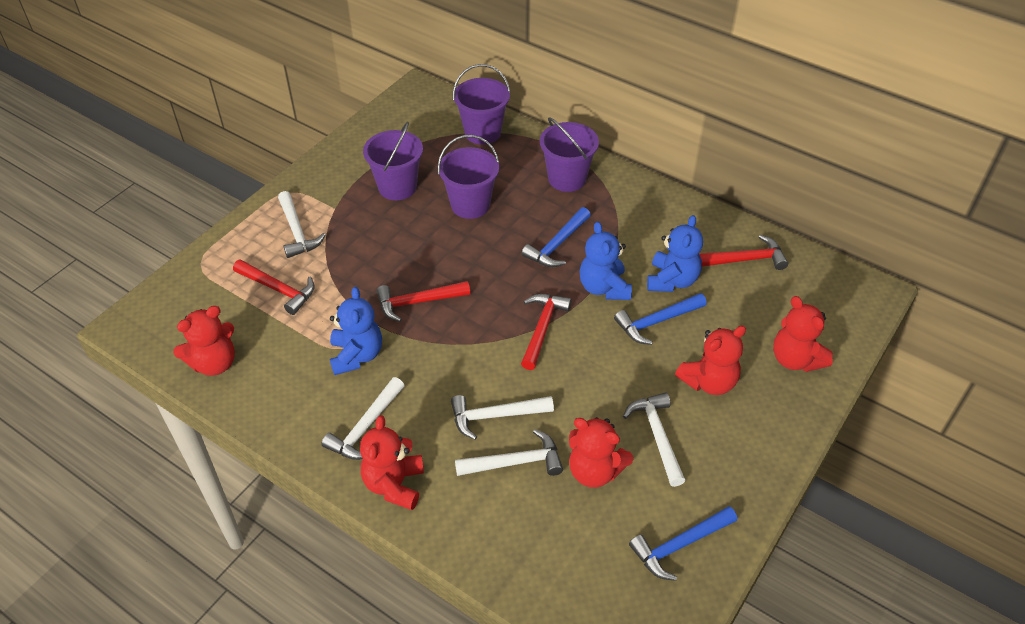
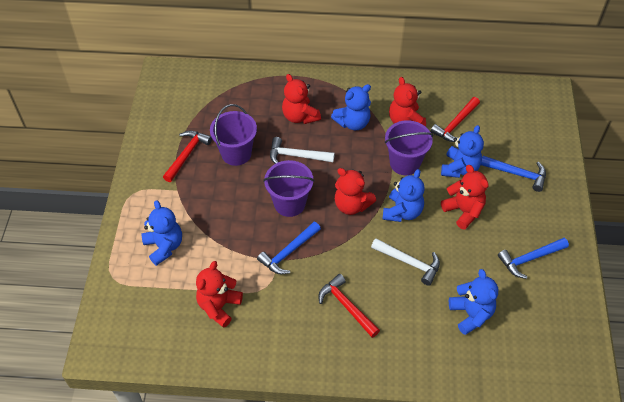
blue teddy bear: 3 -> 5
purple bucket: 4 -> 3
red hammer: 4 -> 3
white hammer: 5 -> 2

